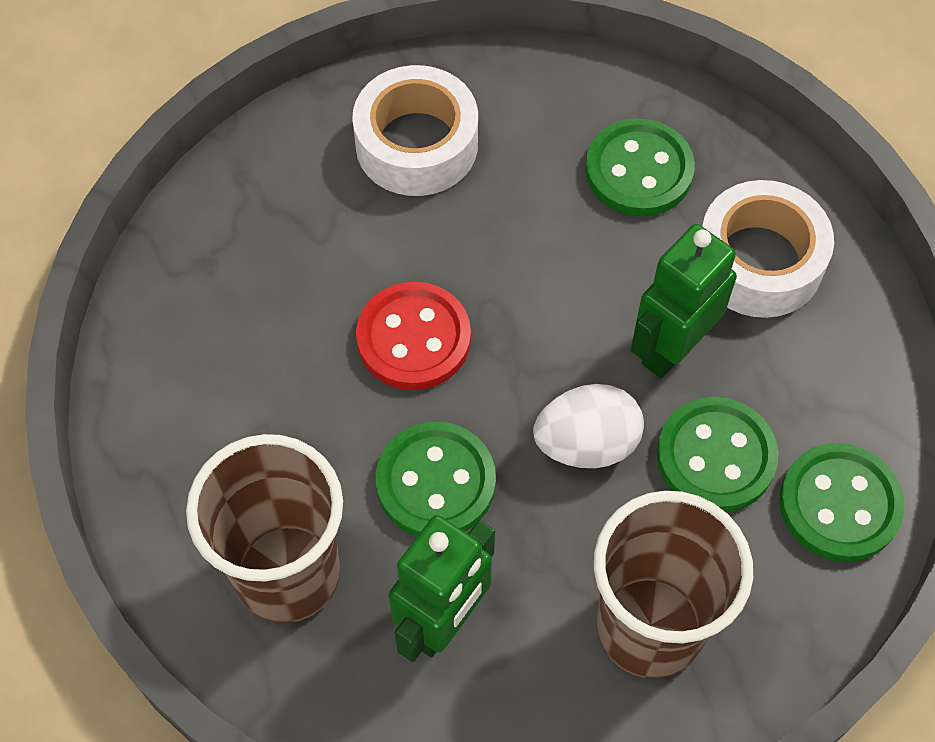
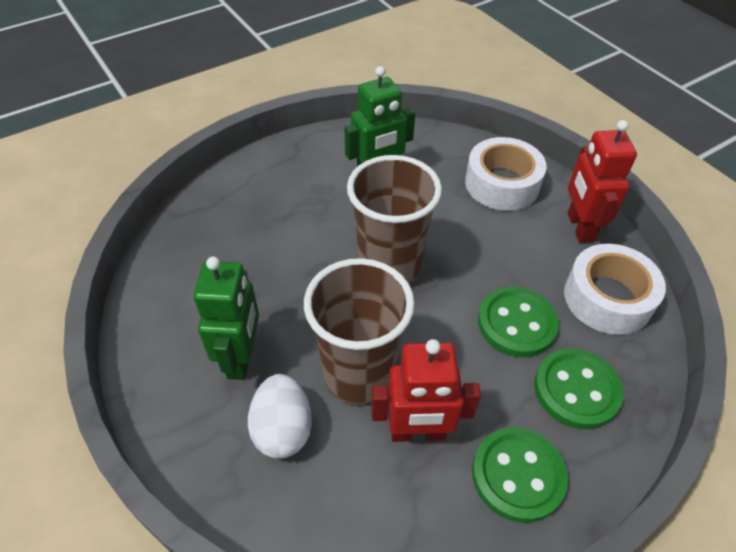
green button: 4 -> 3
red button: 1 -> 0
red robot: 0 -> 2

